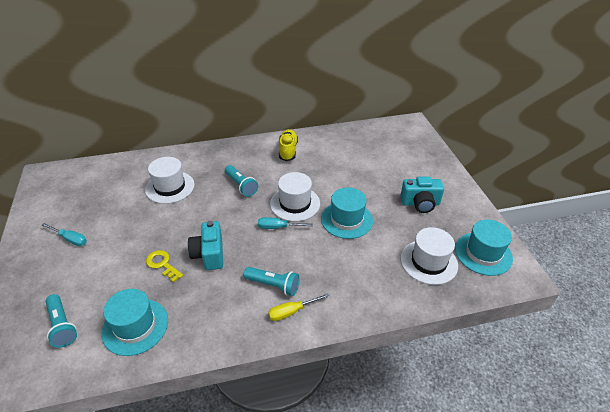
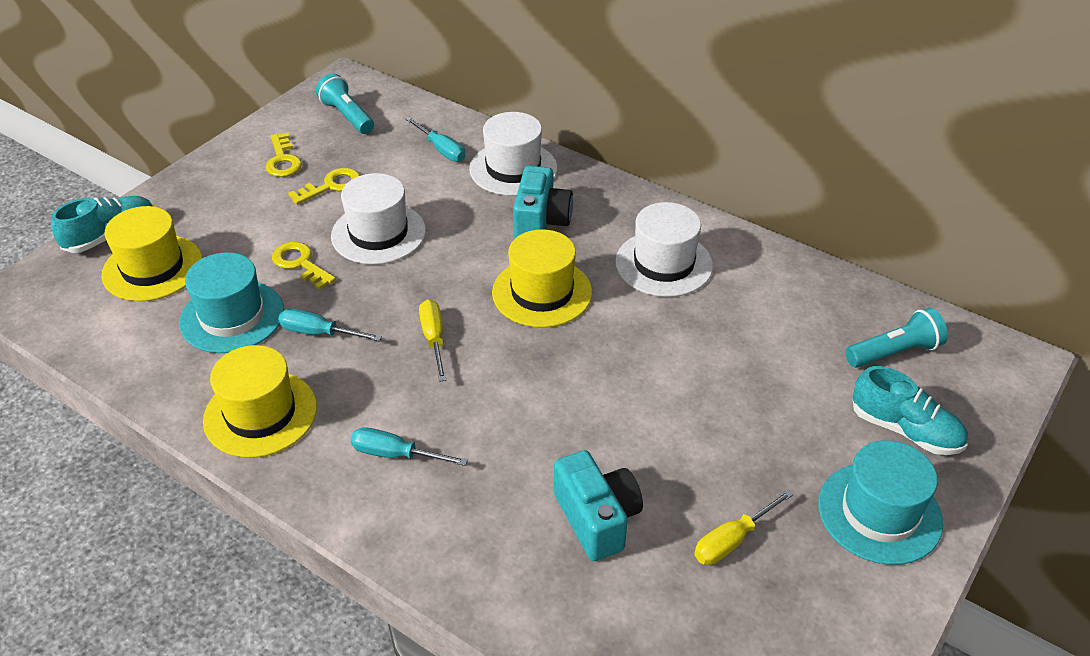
turquoise flashlight: 3 -> 2
turquoise hat: 3 -> 2
turquoise screwdriver: 2 -> 3
turquoise shoe: 0 -> 2
yellow hat: 0 -> 3
yellow key: 1 -> 3
yellow screwdriver: 1 -> 2
yellow shoe: 1 -> 0

